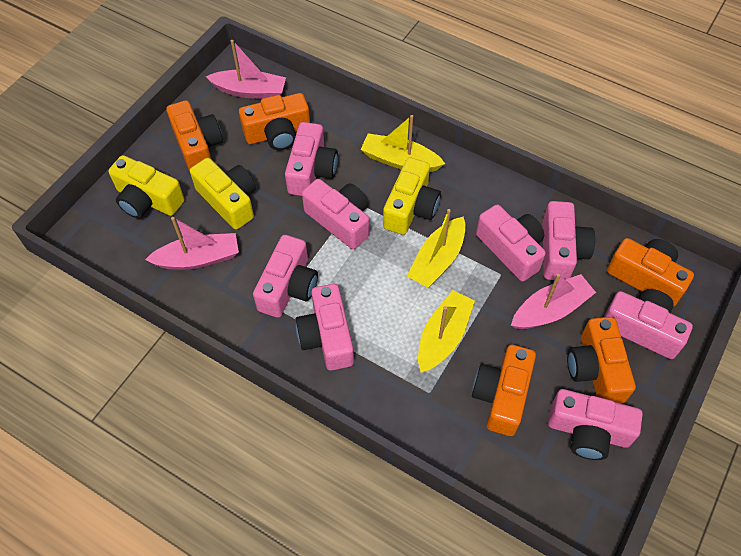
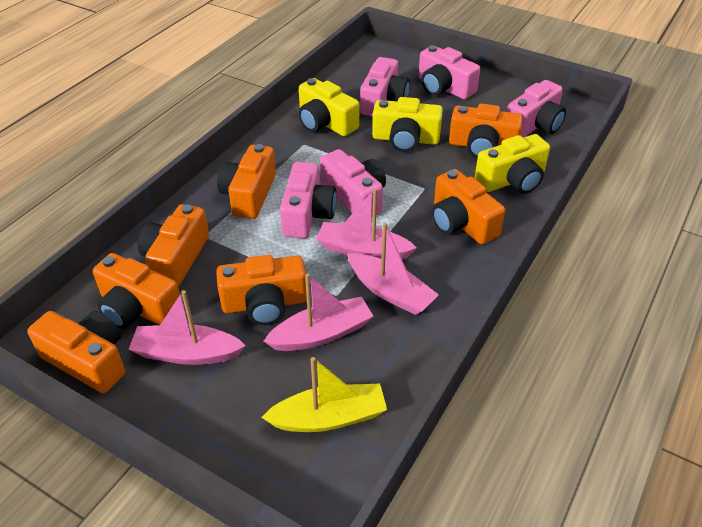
orange camera: 5 -> 7
pink boat: 3 -> 4
pink camera: 8 -> 5
yellow boat: 3 -> 1

